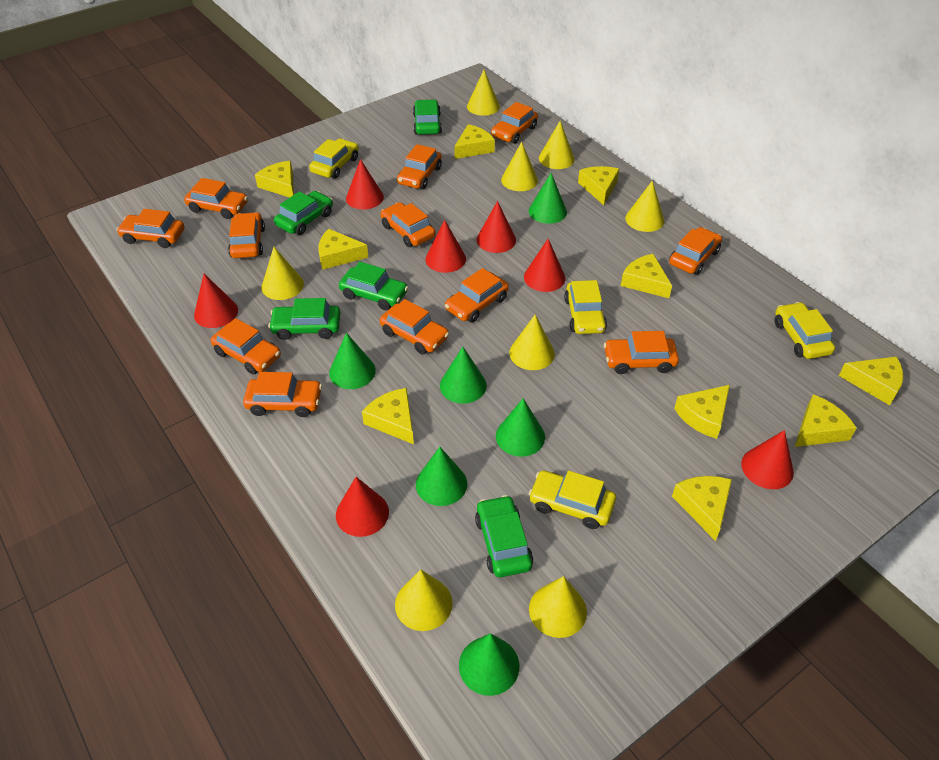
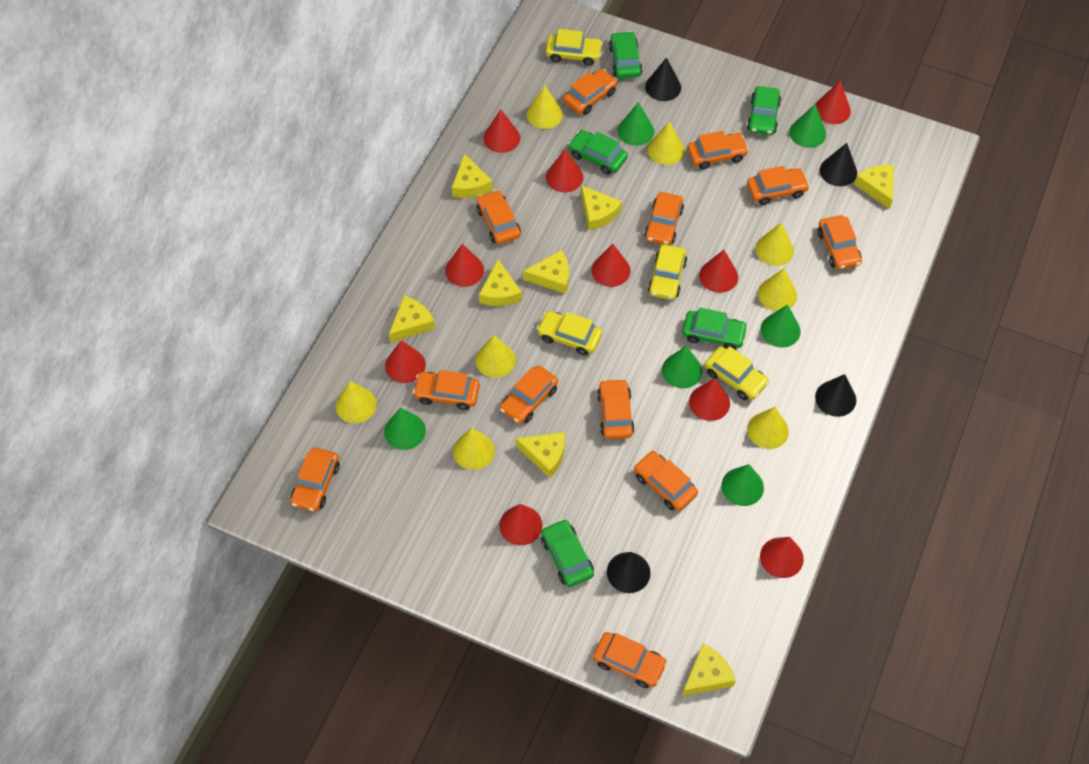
black cone: 0 -> 4
red cone: 7 -> 10
yellow cheese: 10 -> 8

